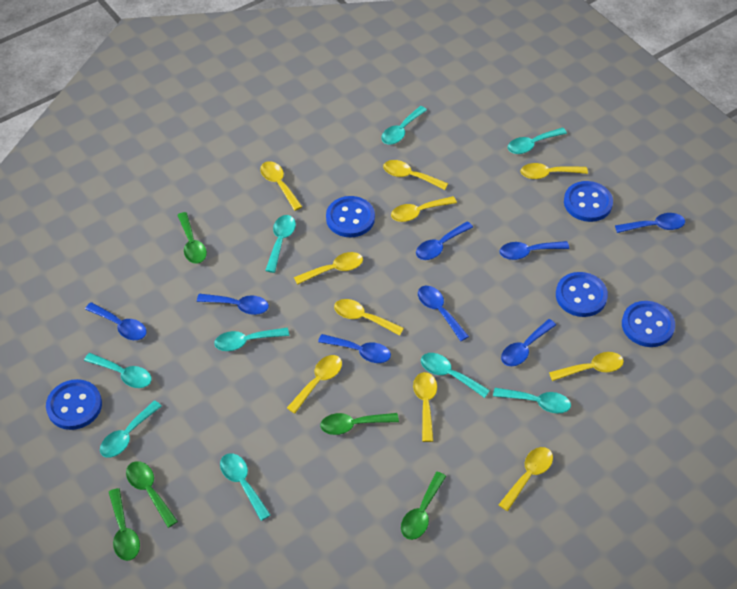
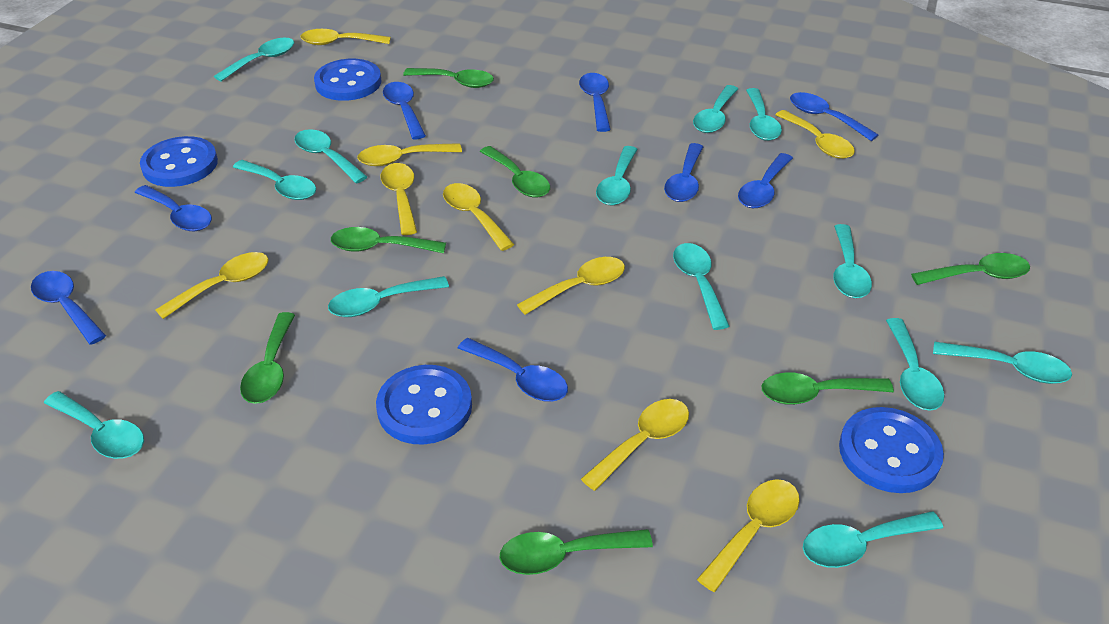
blue button: 5 -> 4
green spoon: 5 -> 7
turquoise spoon: 9 -> 13
yellow spoon: 10 -> 9

